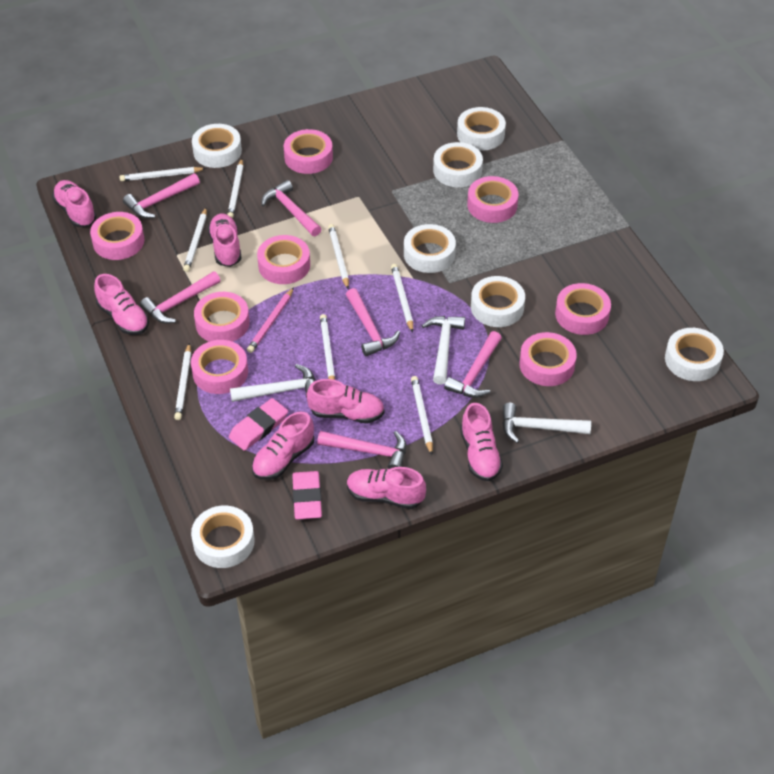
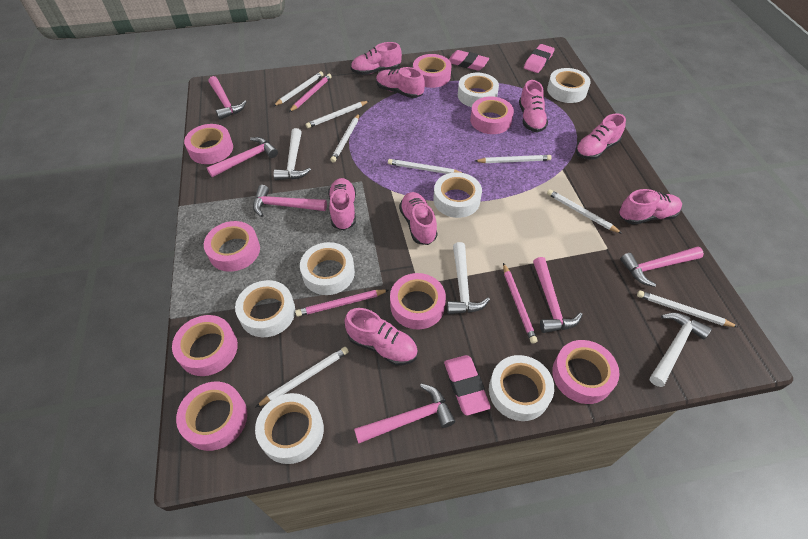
pink eraser: 2 -> 3
pink pencil: 1 -> 3
pink shoe: 7 -> 8

